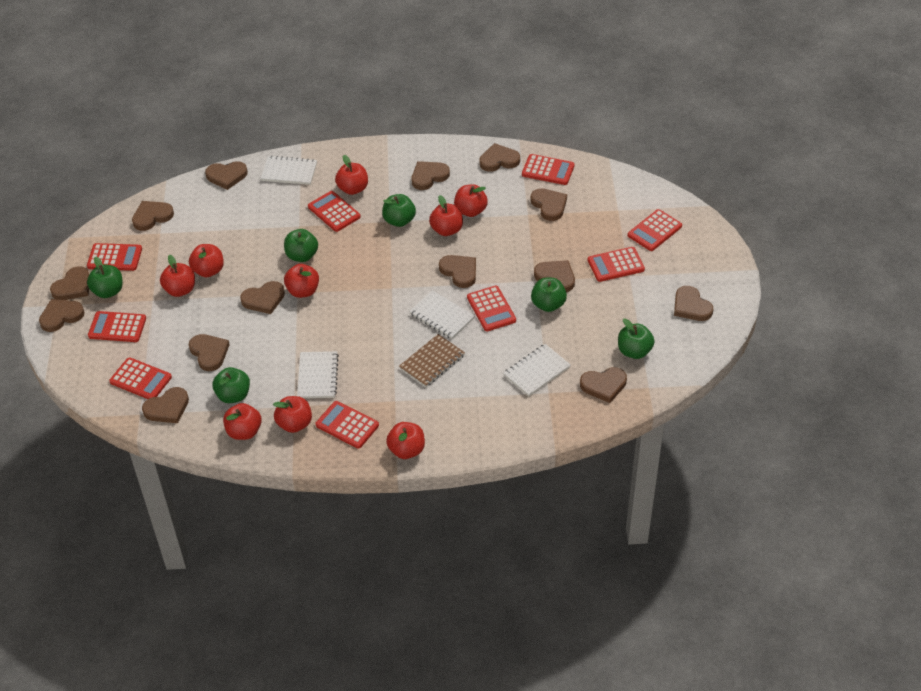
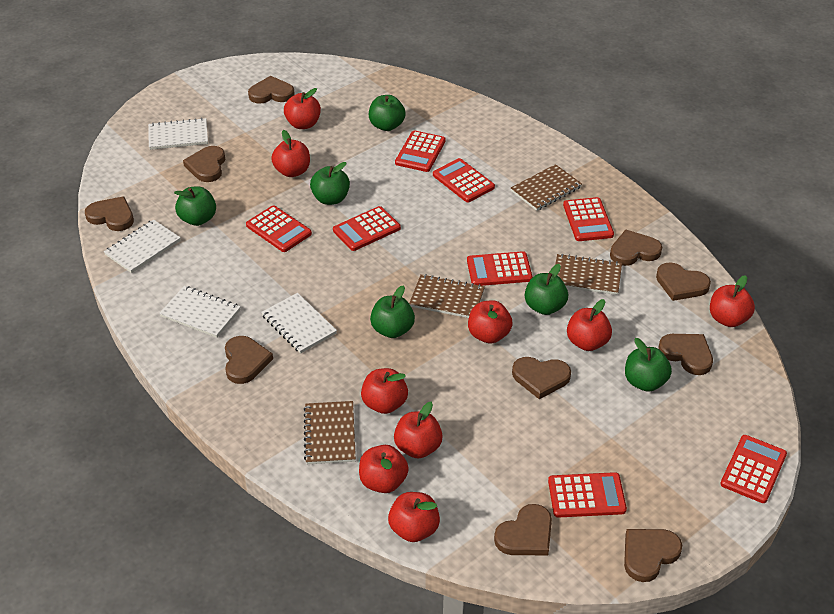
brown heart: 14 -> 10
brown notebook: 1 -> 4
red calculator: 9 -> 8

